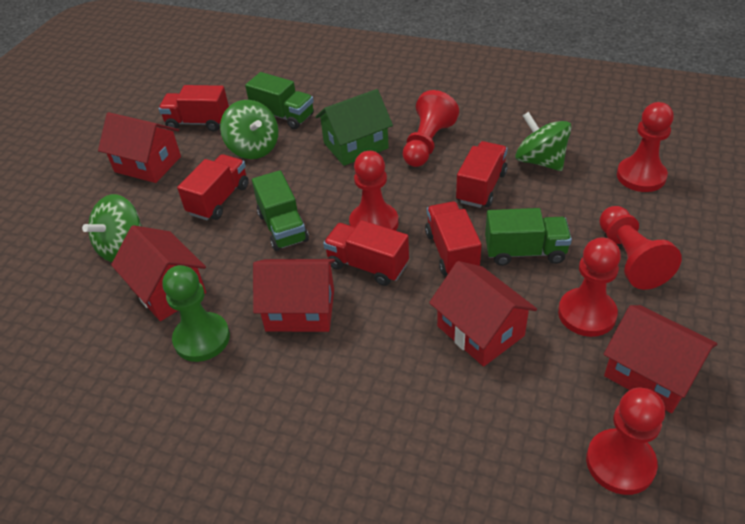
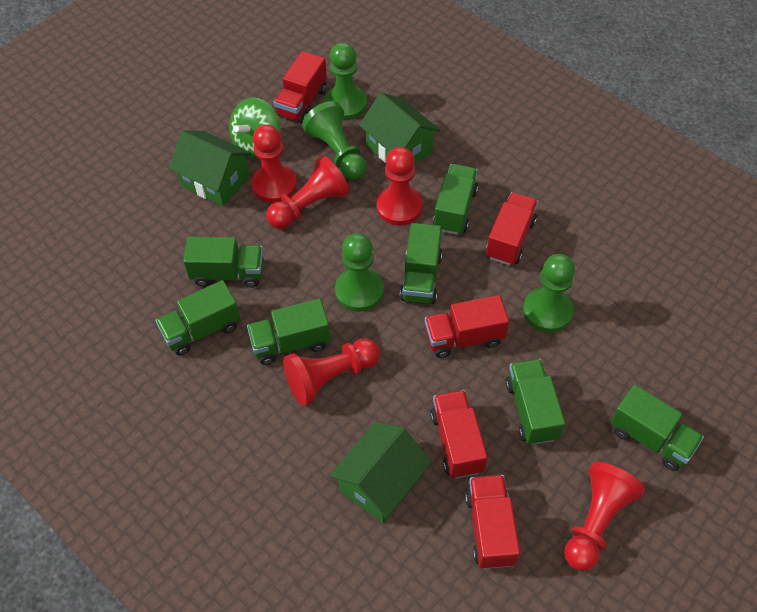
green house: 1 -> 3
green pawn: 1 -> 4
green spinning top: 3 -> 1
green truck: 3 -> 7
red house: 5 -> 0
red pawn: 6 -> 5

